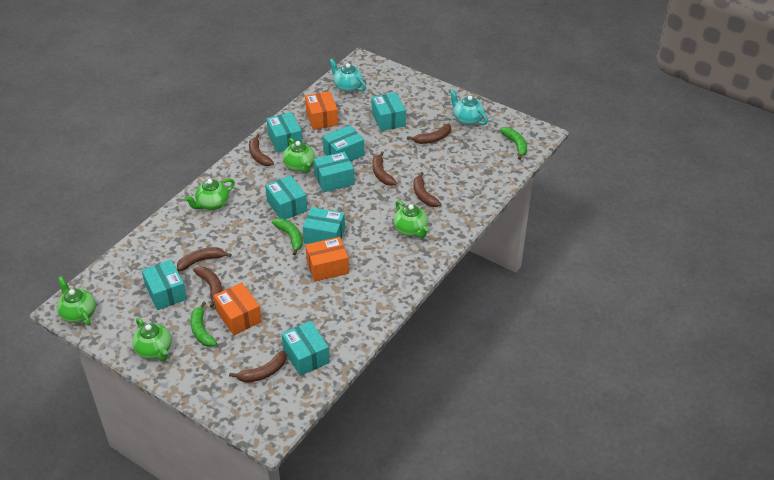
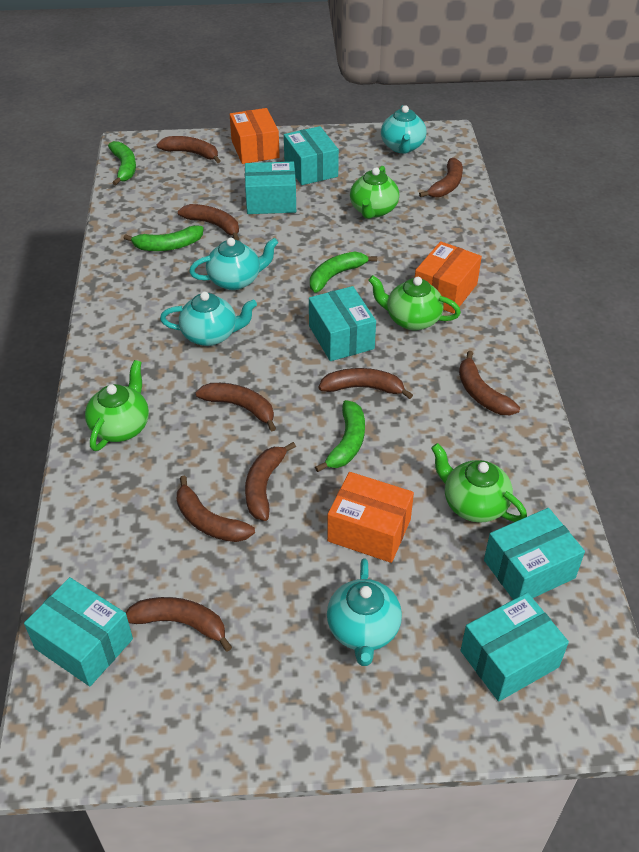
brown banana: 7 -> 9
green banana: 3 -> 4
green teapot: 5 -> 4
turquoise box: 8 -> 6
turquoise teapot: 2 -> 4

